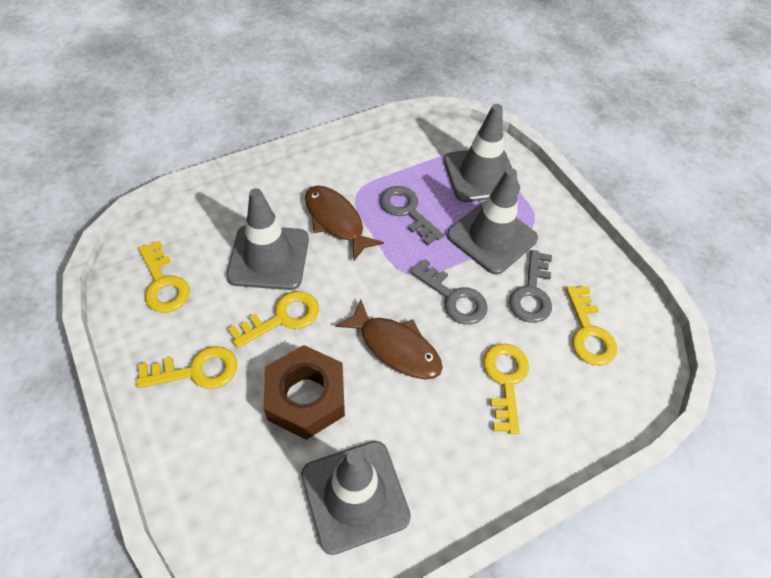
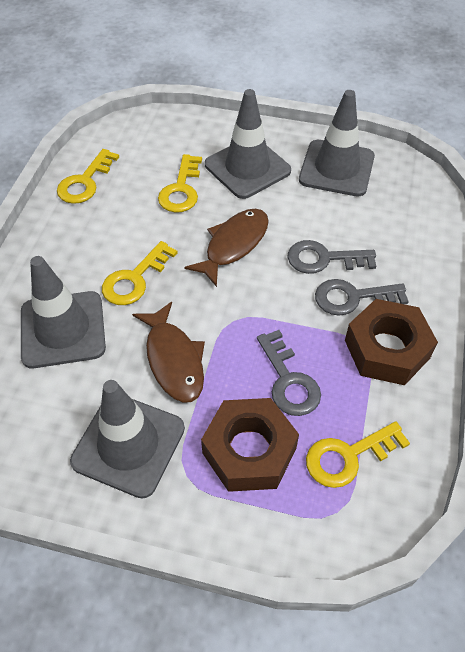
brown nut: 1 -> 2
yellow key: 5 -> 4

